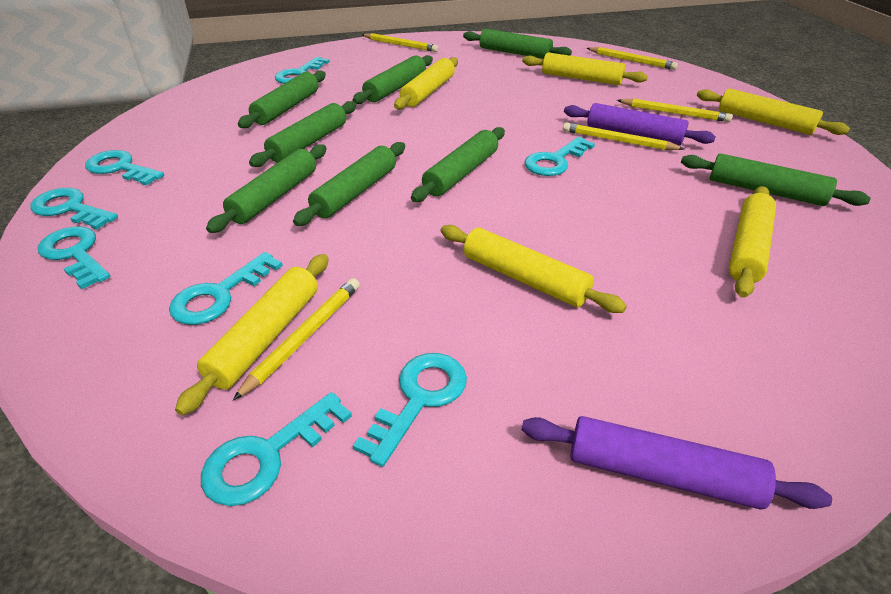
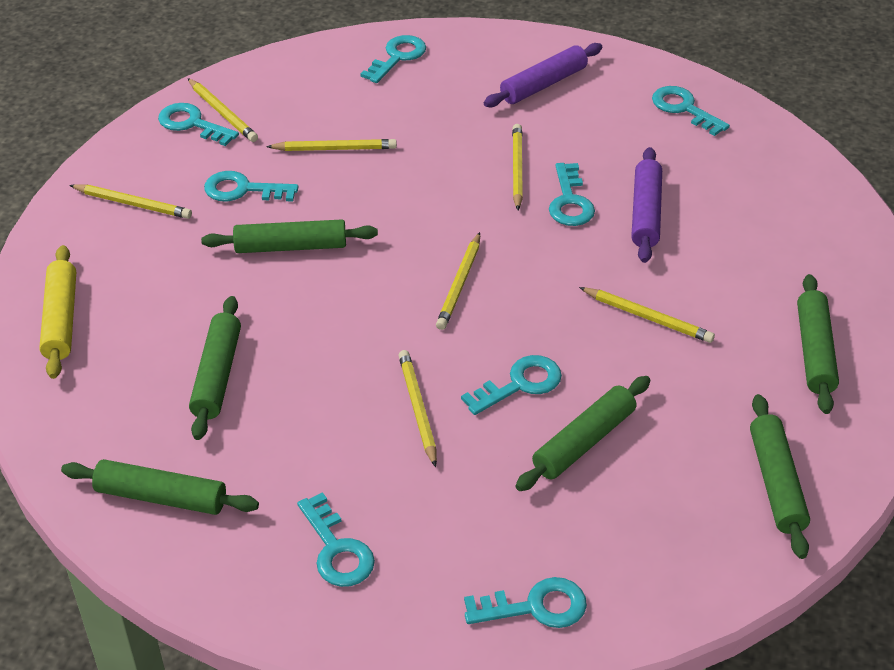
green rolling pin: 8 -> 6
yellow pencil: 5 -> 7
yellow rolling pin: 6 -> 1

